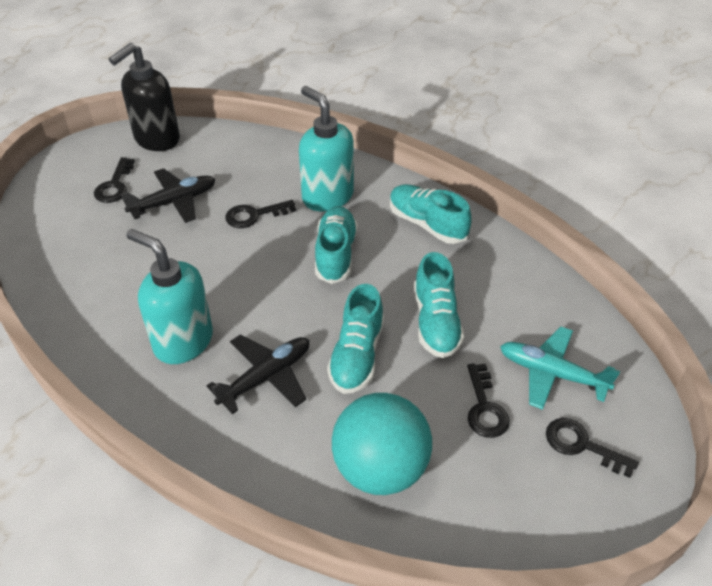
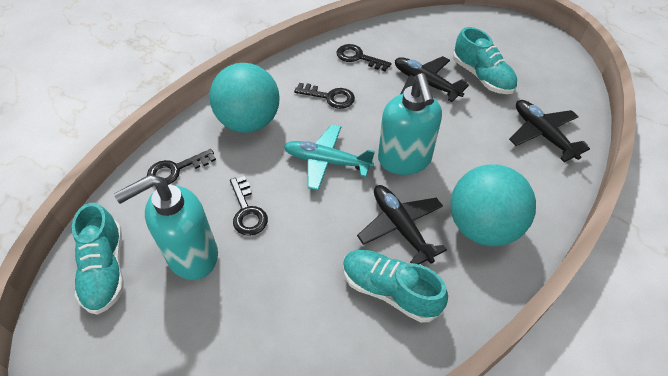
black plane: 2 -> 3
black soap dispenser: 1 -> 0
turquoise ball: 1 -> 2
turquoise shoe: 4 -> 3

